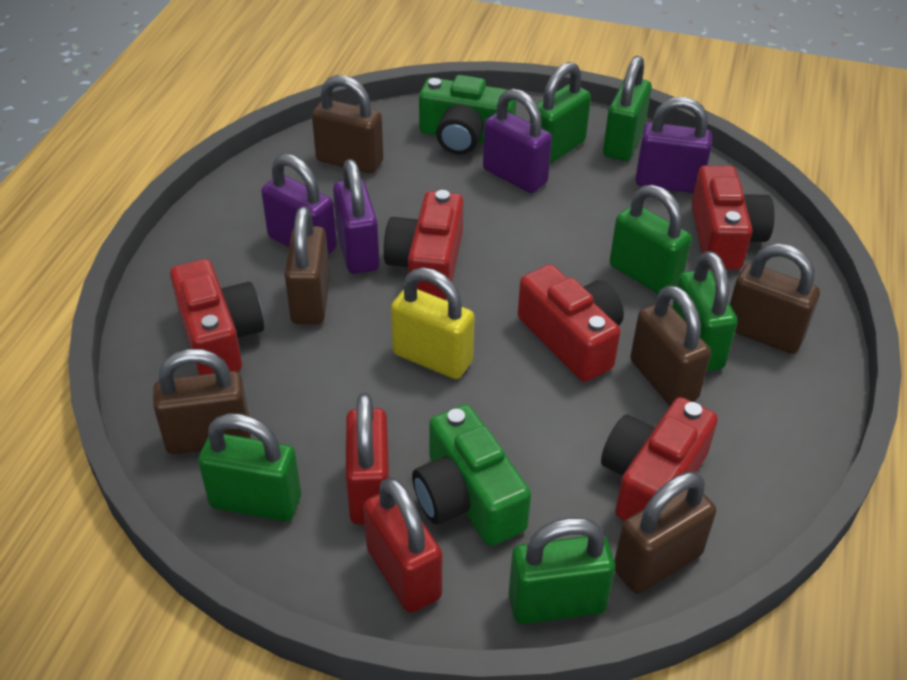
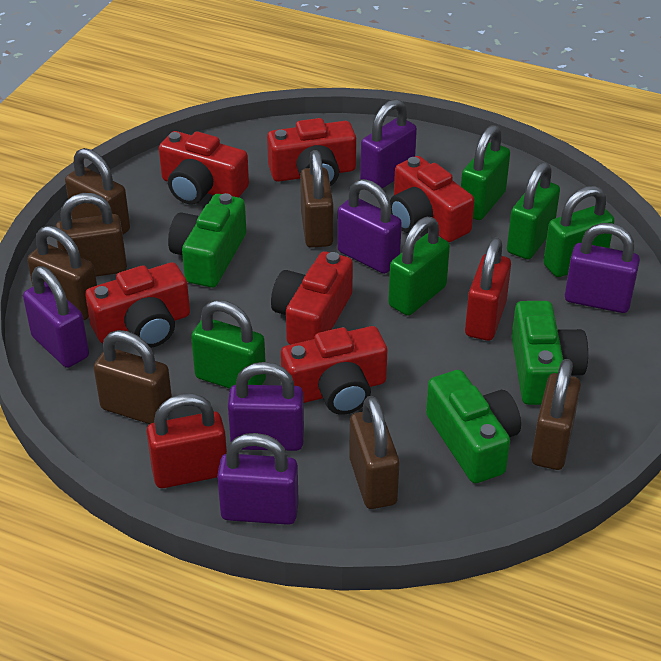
brown padlock: 6 -> 7
green camera: 2 -> 3
green padlock: 6 -> 5
purple padlock: 4 -> 6
red camera: 5 -> 6
yellow padlock: 1 -> 0

